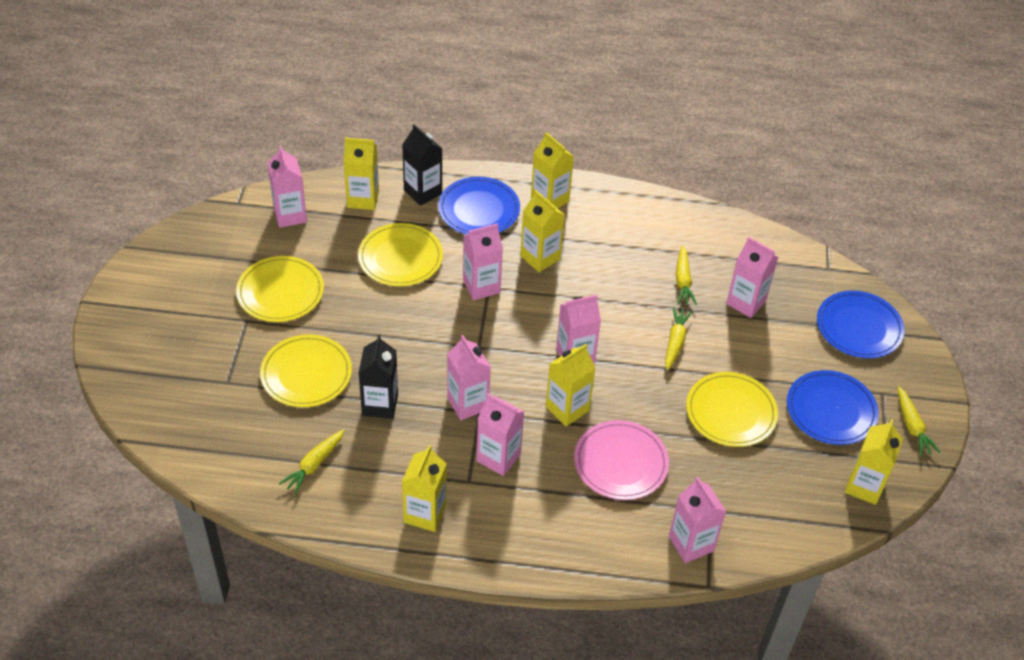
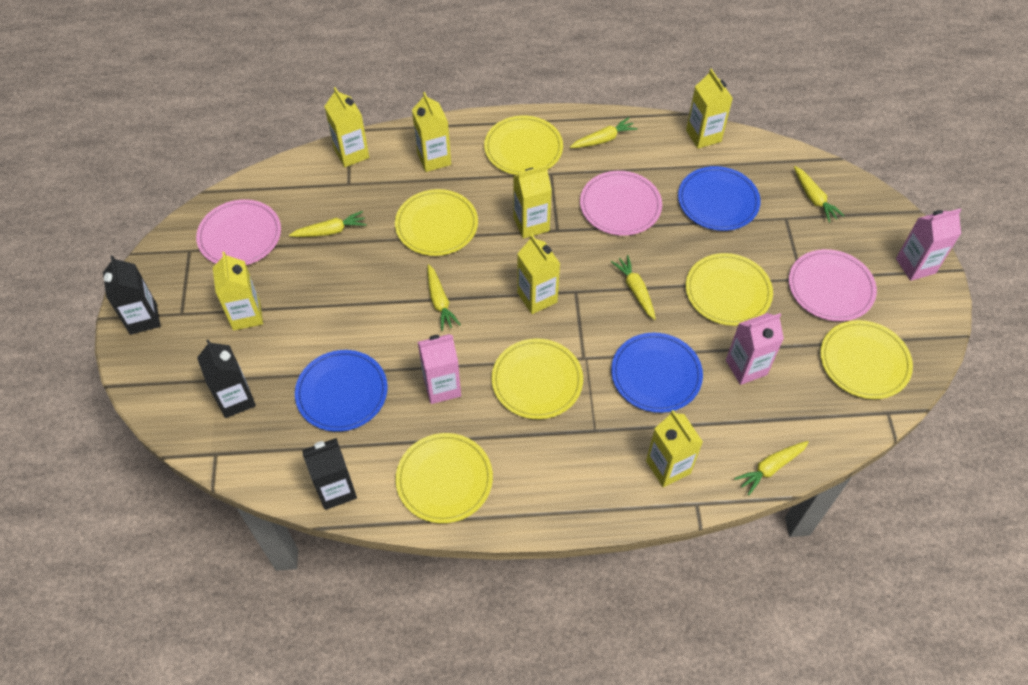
black carton: 2 -> 3
pink carton: 7 -> 3
pink plate: 1 -> 3
yellow carrot: 4 -> 6
yellow carton: 6 -> 7
yellow plate: 4 -> 6

